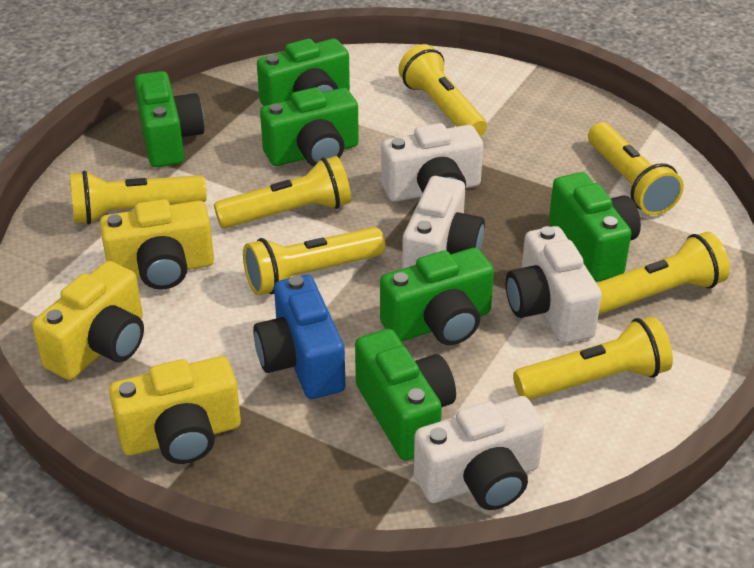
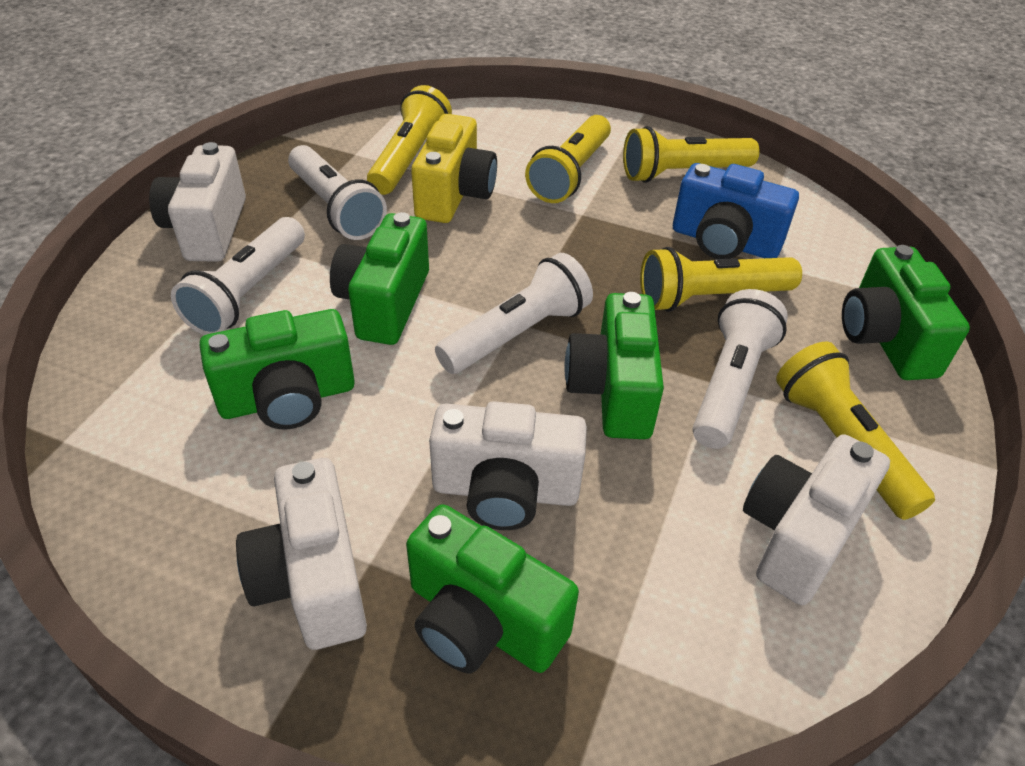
green camera: 6 -> 5
white flashlight: 0 -> 4
yellow camera: 3 -> 1
yellow flashlight: 7 -> 5

